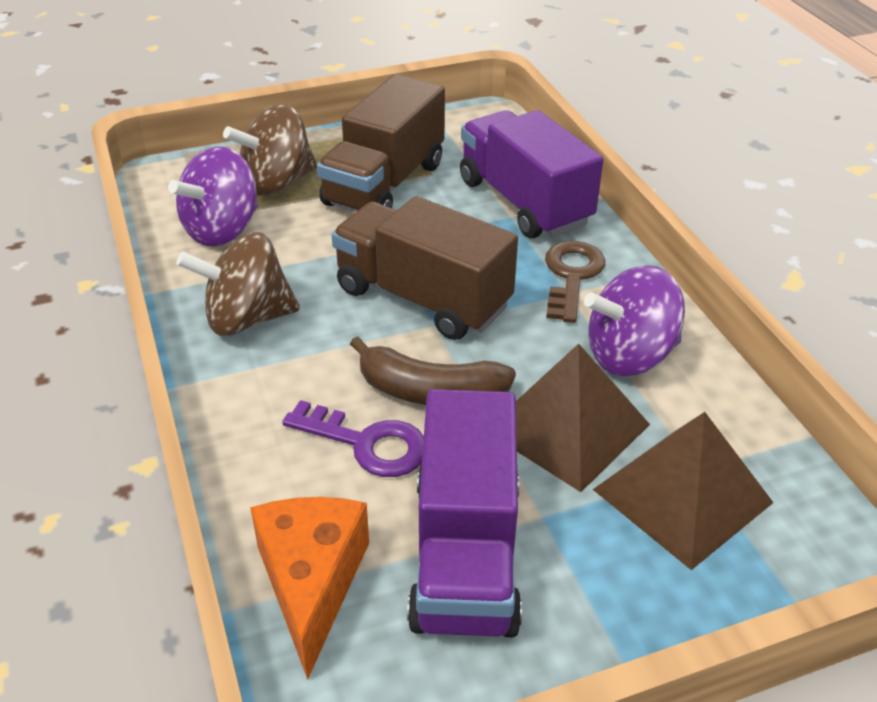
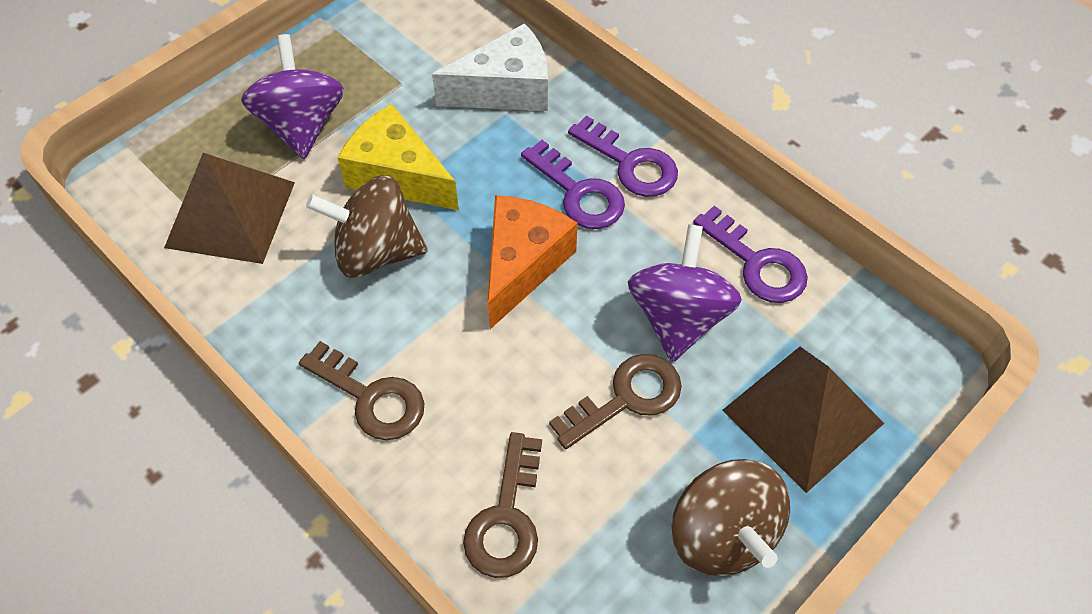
brown banana: 1 -> 0
brown key: 1 -> 3
brown truck: 2 -> 0
purple key: 1 -> 3
purple truck: 2 -> 0
white cheese: 0 -> 1
yellow cheese: 0 -> 1

